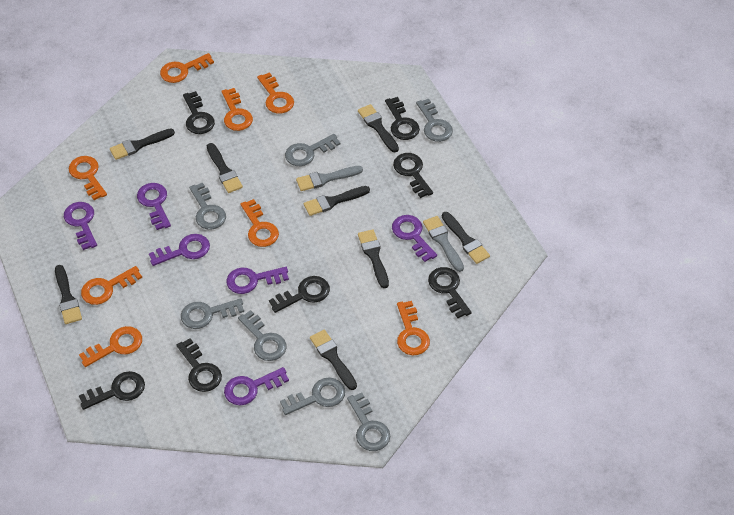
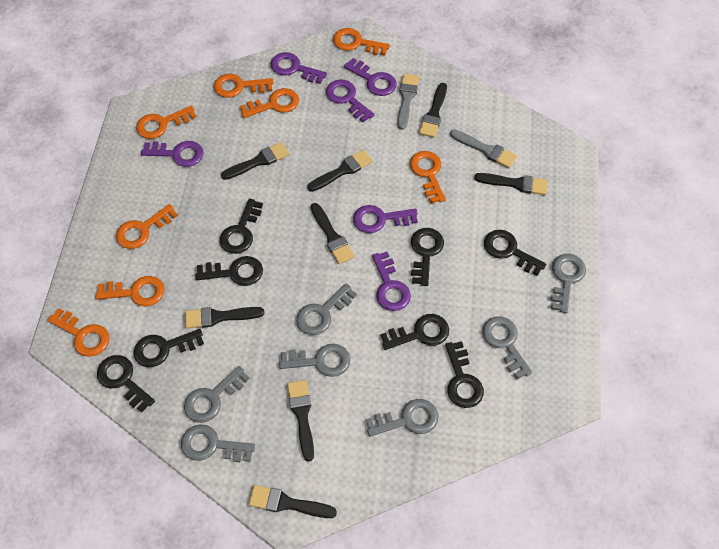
black key: 7 -> 8

